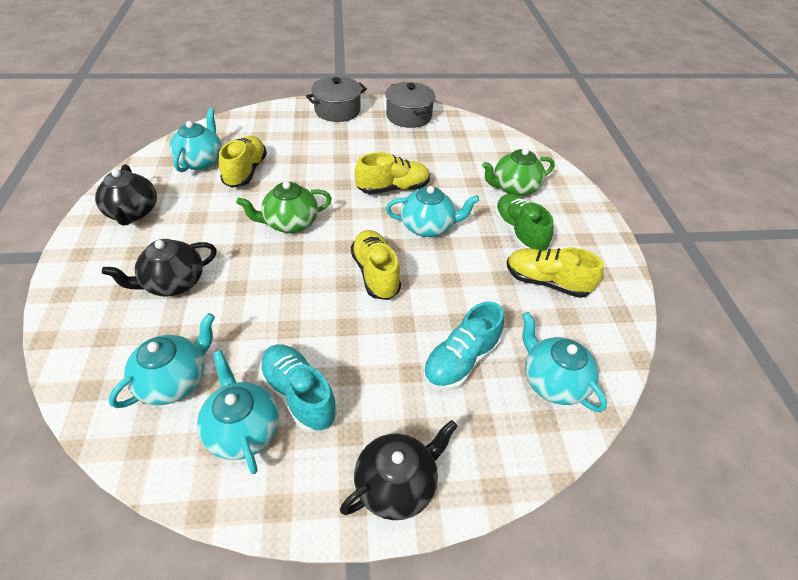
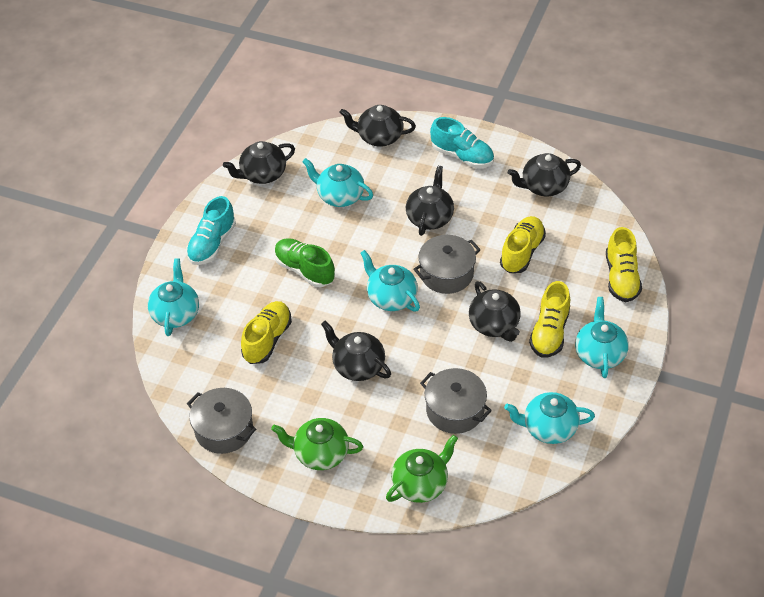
black teapot: 3 -> 6
grey pot: 2 -> 3

